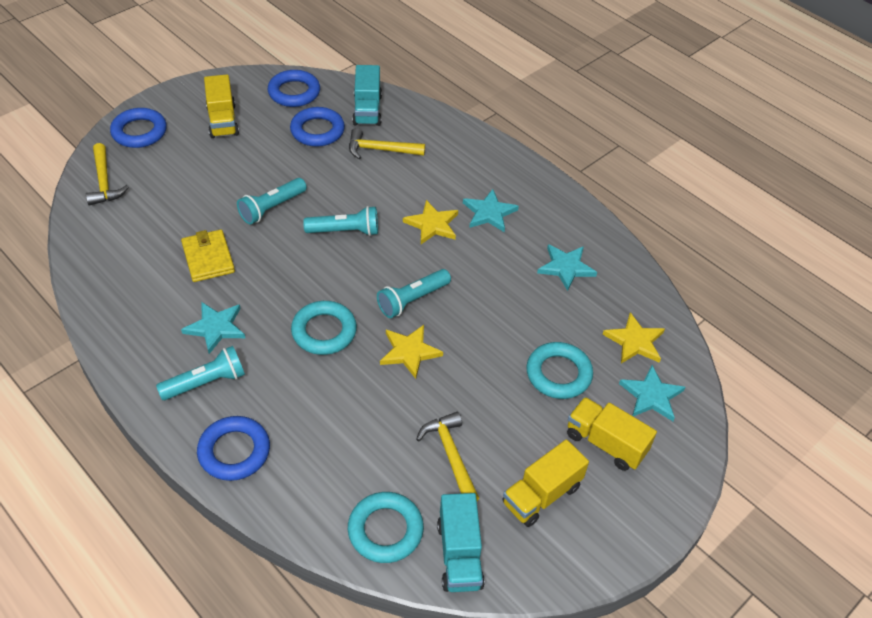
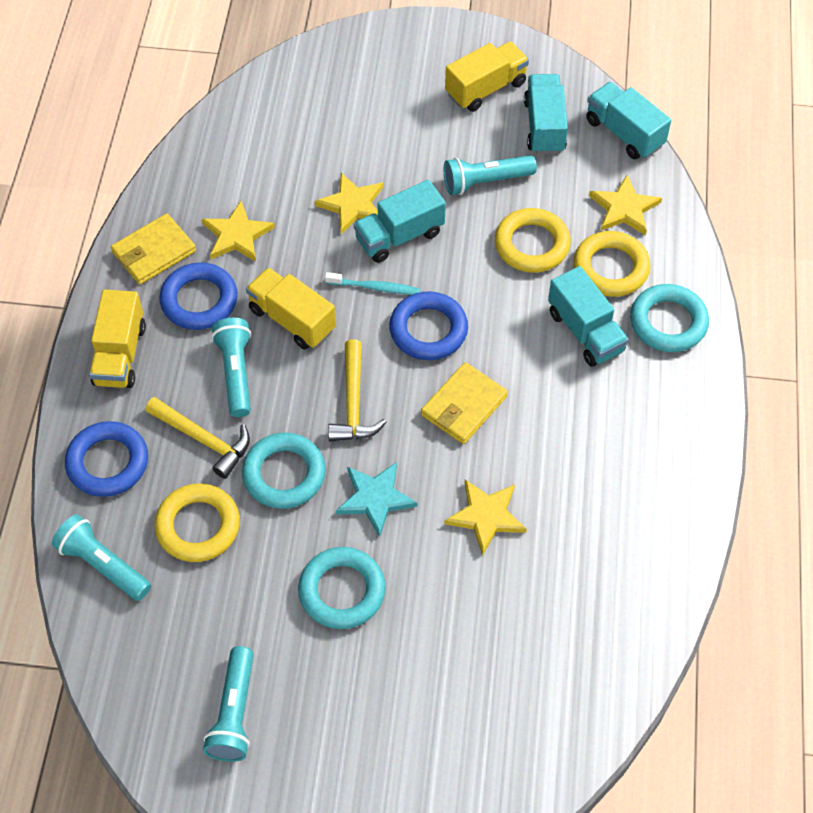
blue ring: 4 -> 3
turquoise star: 4 -> 1
turquoise toothbrush: 0 -> 1
turquoise truck: 2 -> 4
yellow hammer: 3 -> 2
yellow ring: 0 -> 3
yellow star: 3 -> 4
yellow wallet: 1 -> 2

